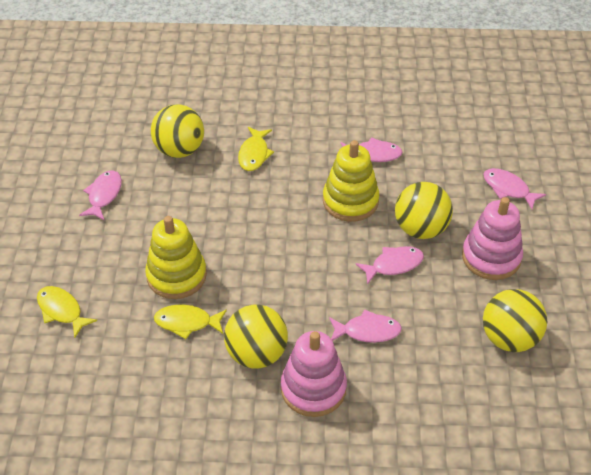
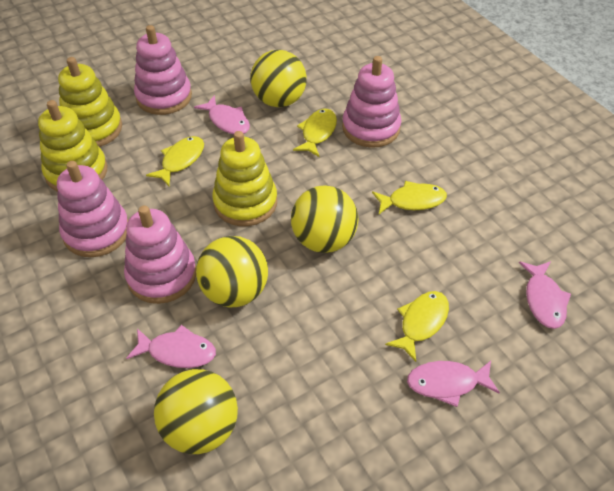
pink fish: 5 -> 4
pink stacking toy: 2 -> 4
yellow fish: 3 -> 4
yellow stacking toy: 2 -> 3

